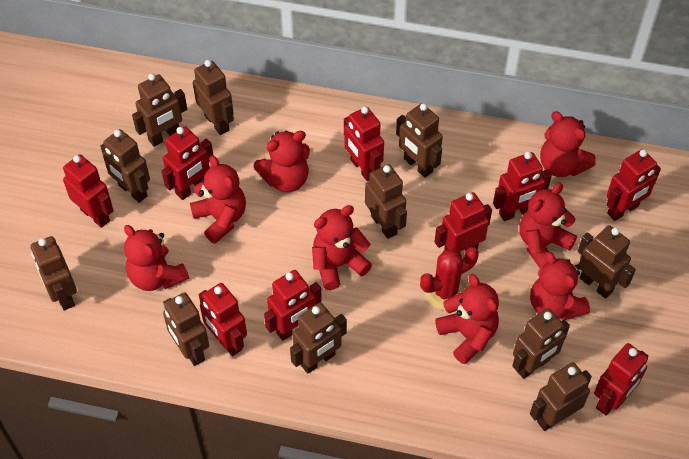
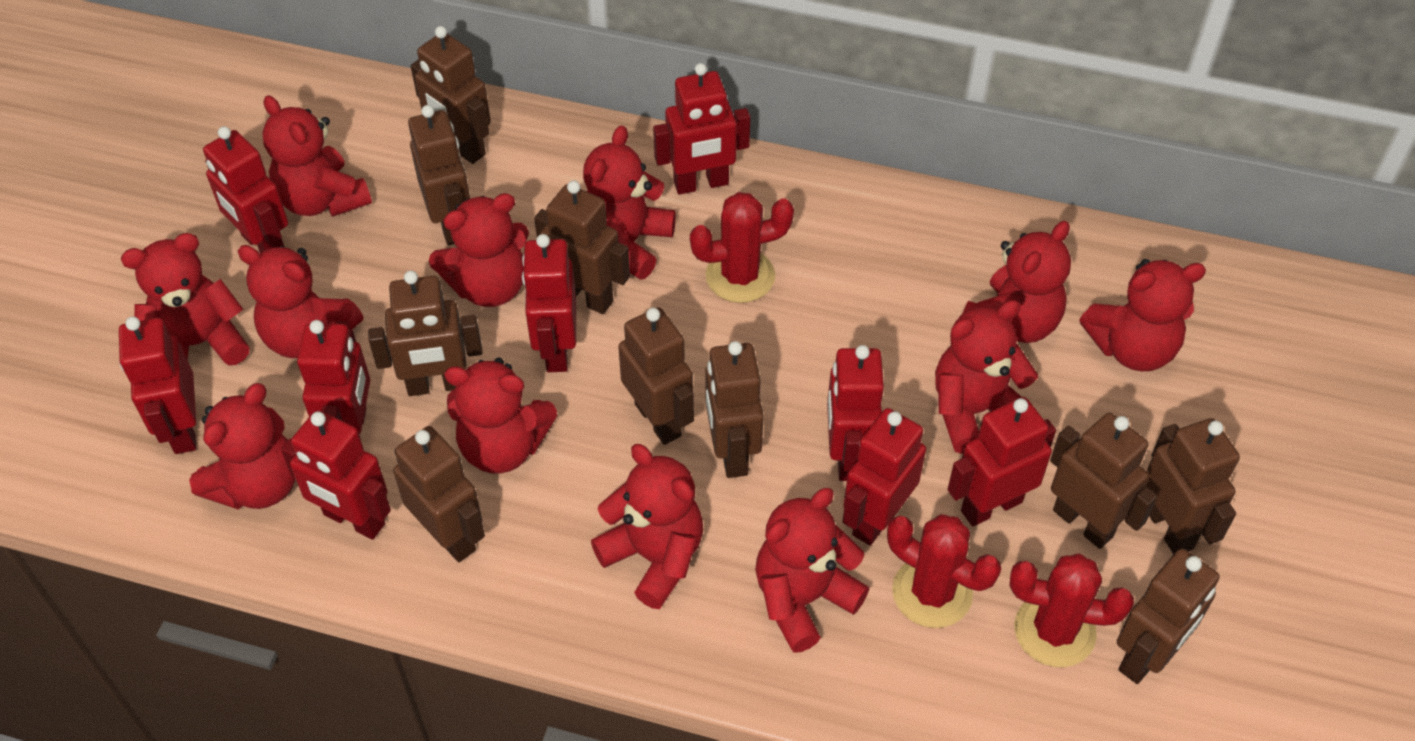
brown robot: 11 -> 10
red cactus: 1 -> 3
red teddy bear: 8 -> 12

